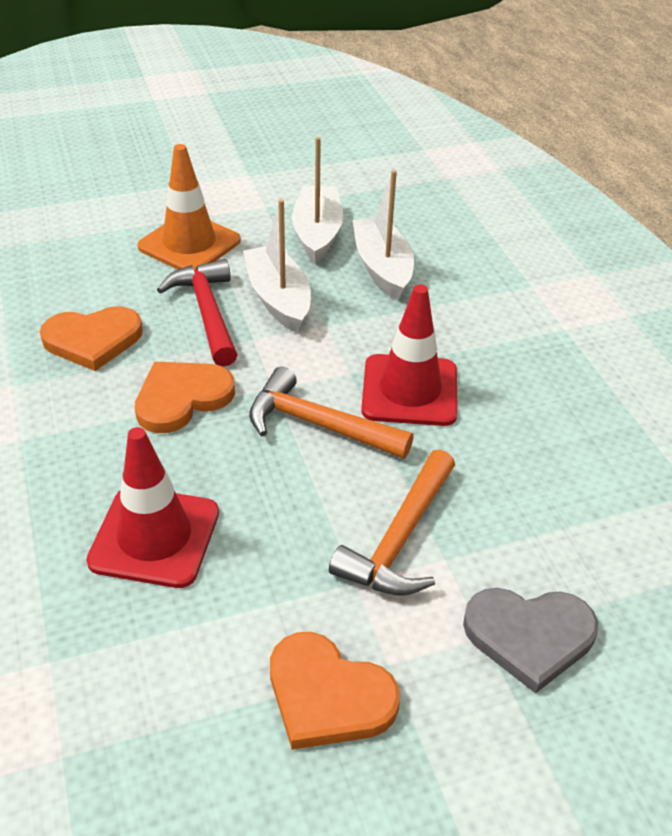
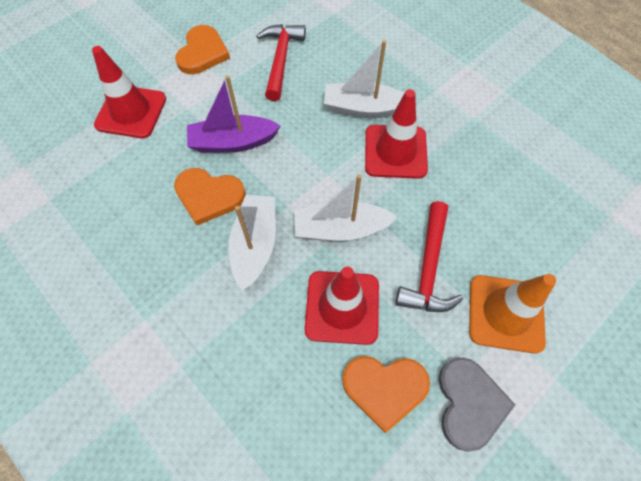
orange hammer: 2 -> 0
purple boat: 0 -> 1
red hammer: 1 -> 2
red traffic cone: 2 -> 3

